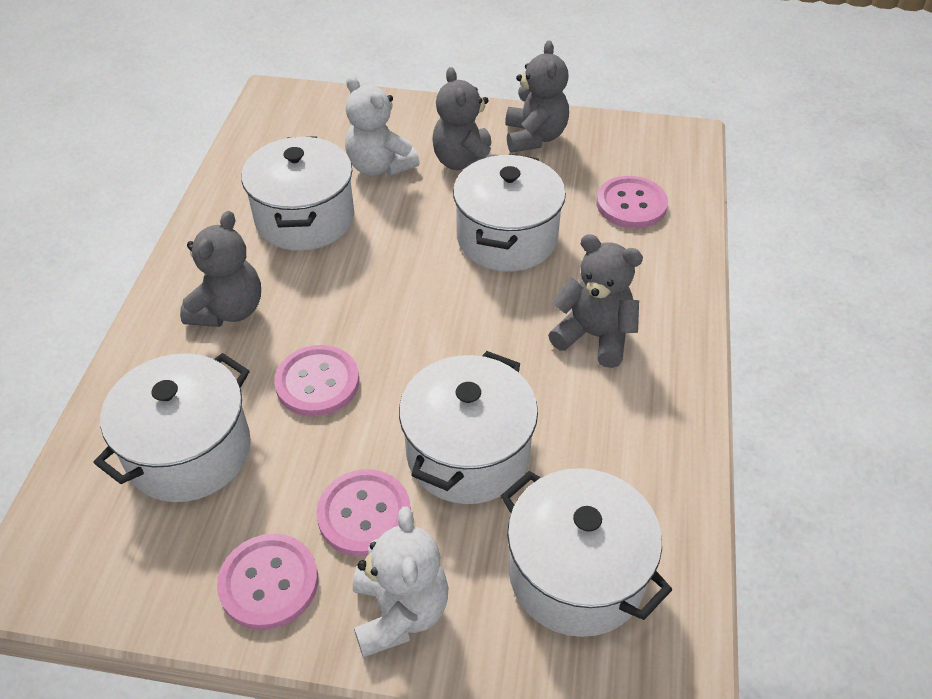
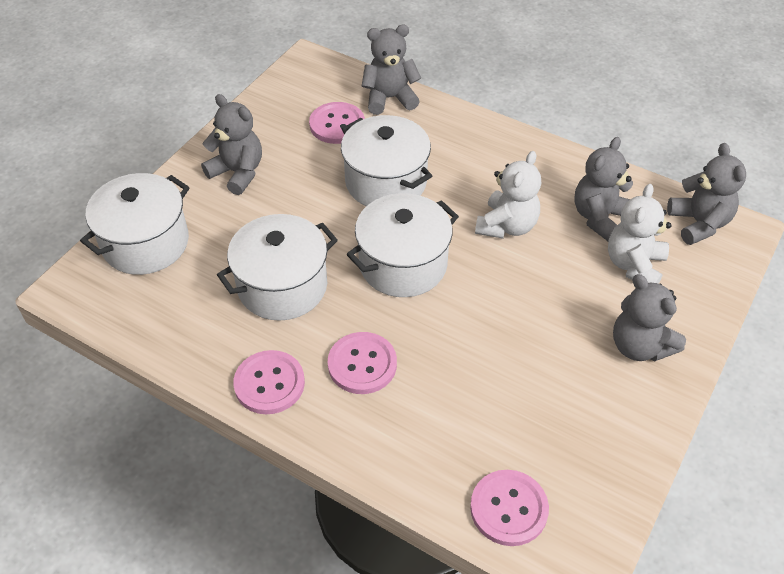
grey teddy bear: 4 -> 5
white pot: 5 -> 4

